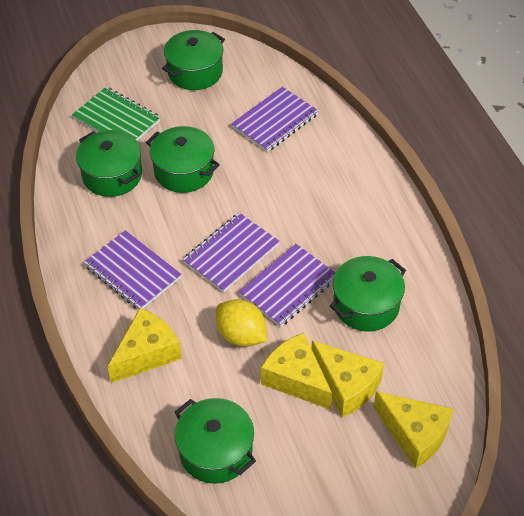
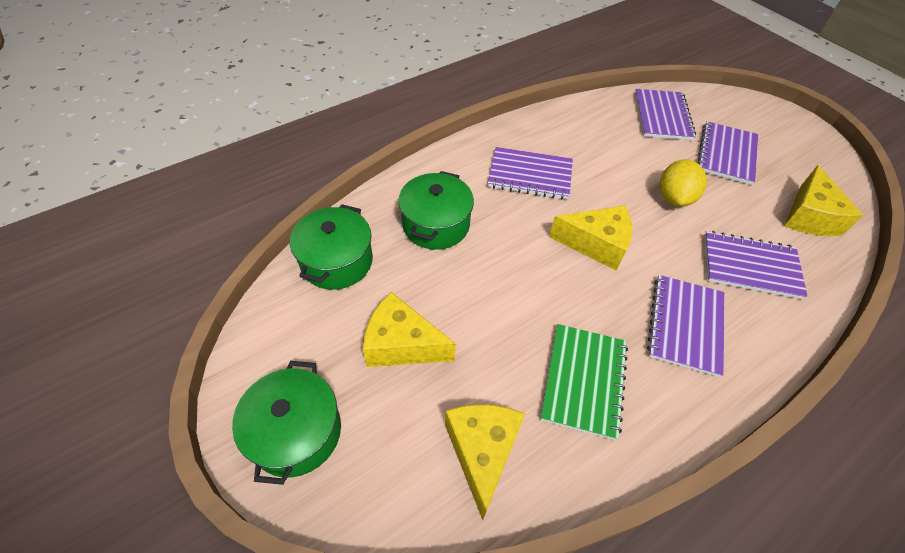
green pot: 5 -> 3
purple notebook: 4 -> 5

